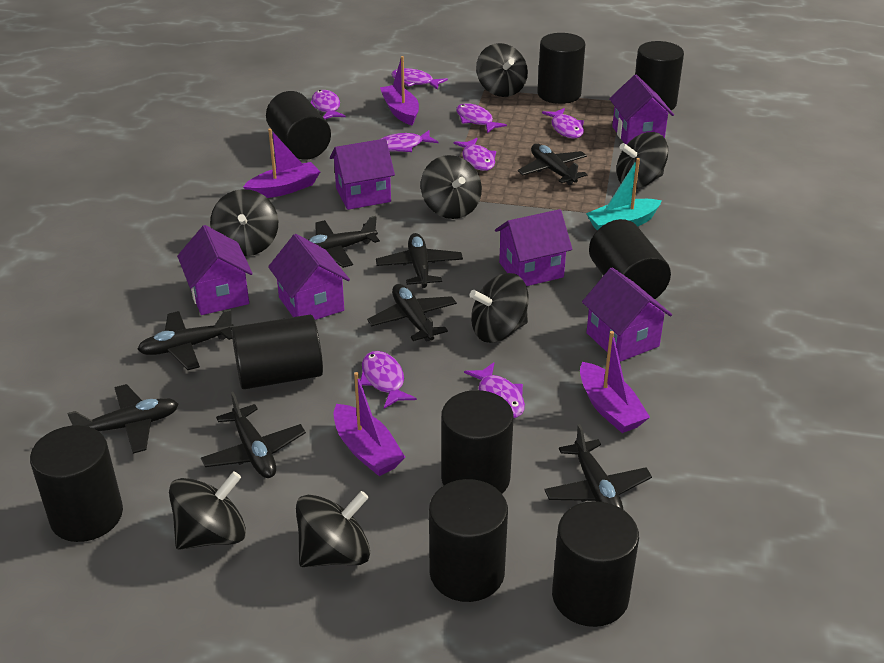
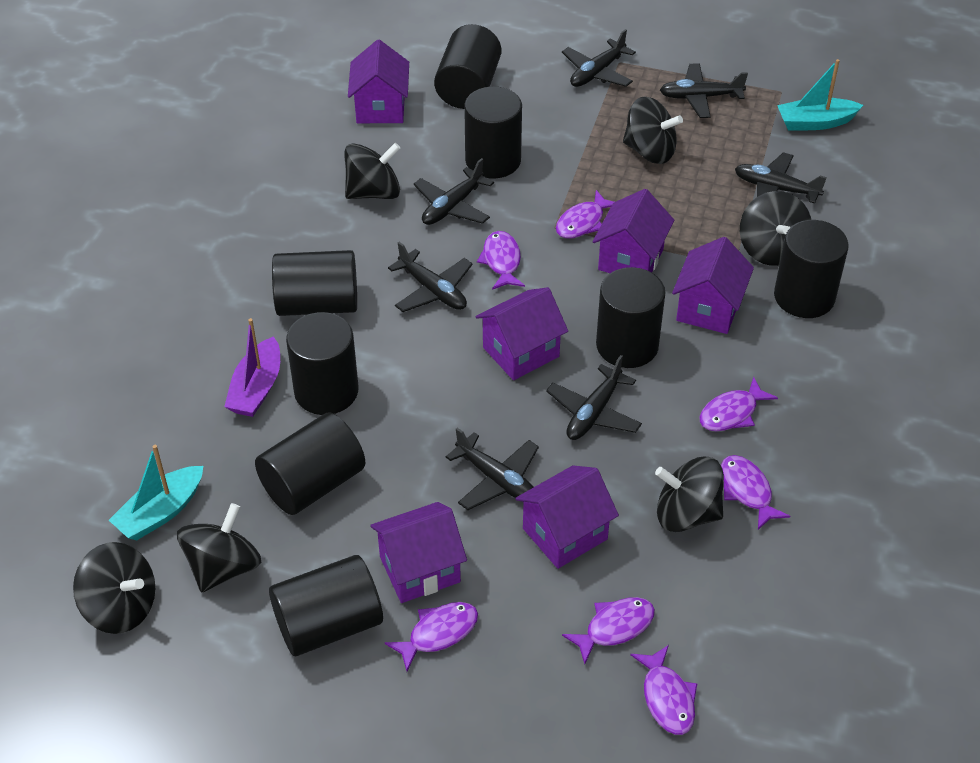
black cylinder: 9 -> 8
black plane: 8 -> 7
black spinning top: 7 -> 6
purple boat: 4 -> 1
purple fish: 8 -> 7
turquoise boat: 1 -> 2

